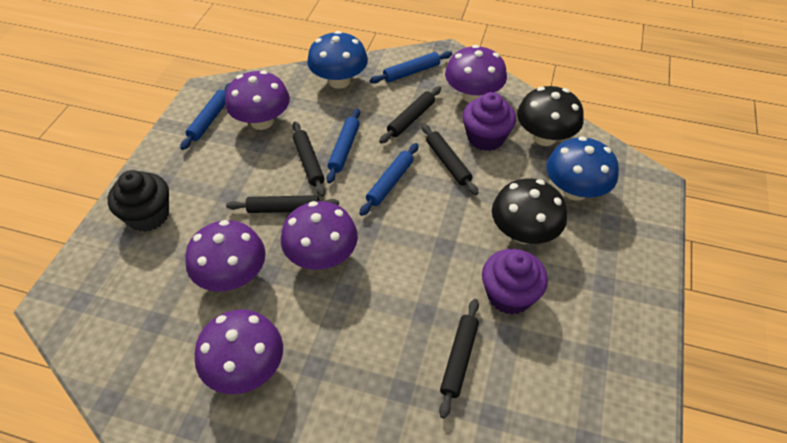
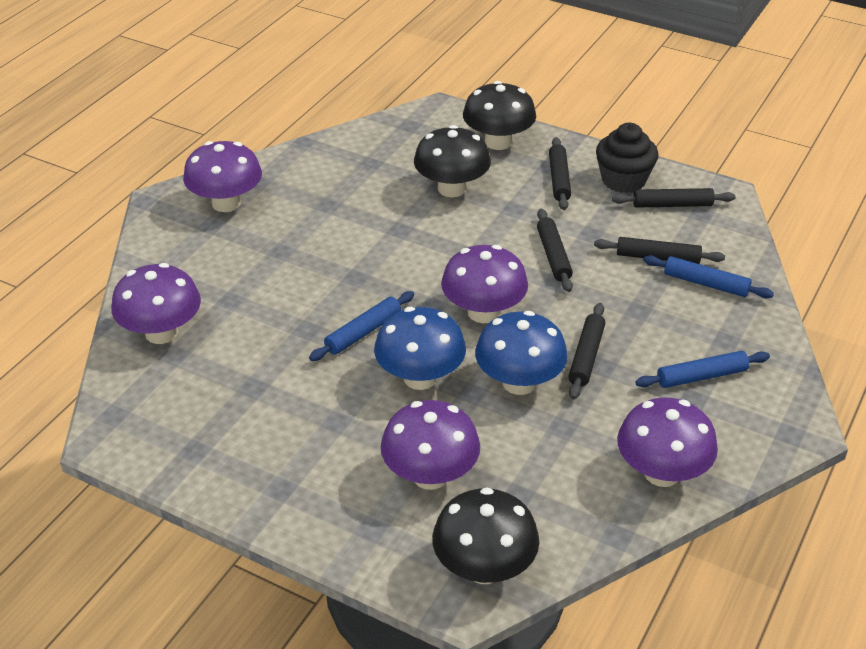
black mushroom: 2 -> 3
blue rolling pin: 4 -> 3
purple cupcake: 2 -> 0

